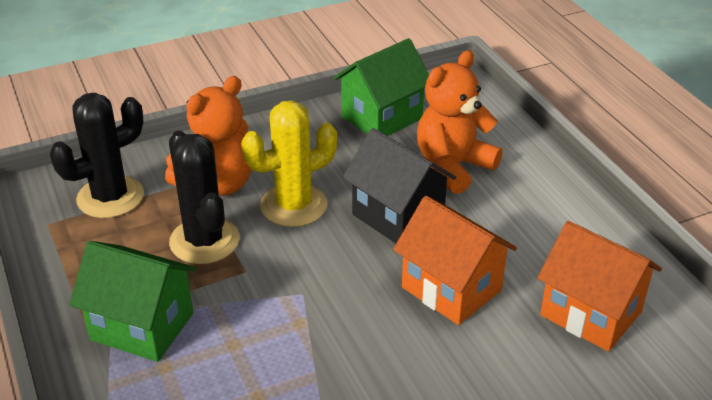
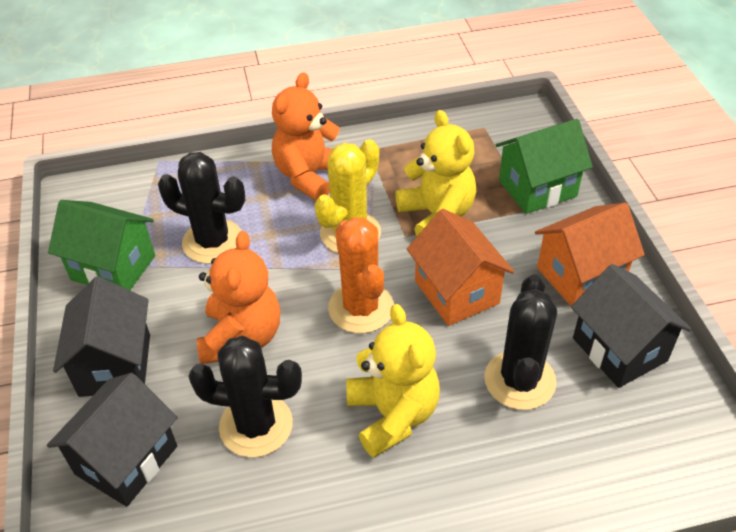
black cactus: 2 -> 3
black house: 1 -> 3
orange cactus: 0 -> 1
yellow teddy bear: 0 -> 2

